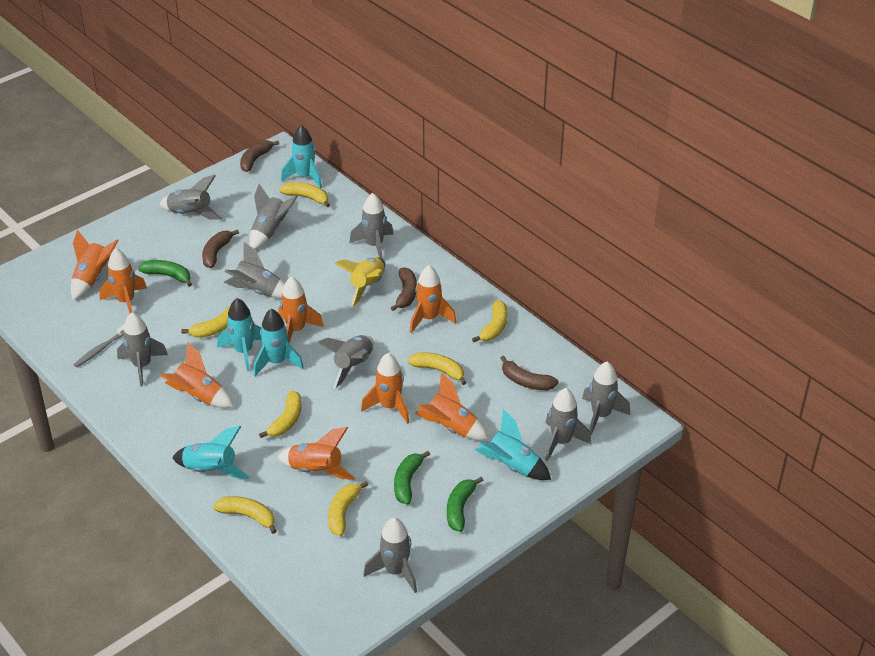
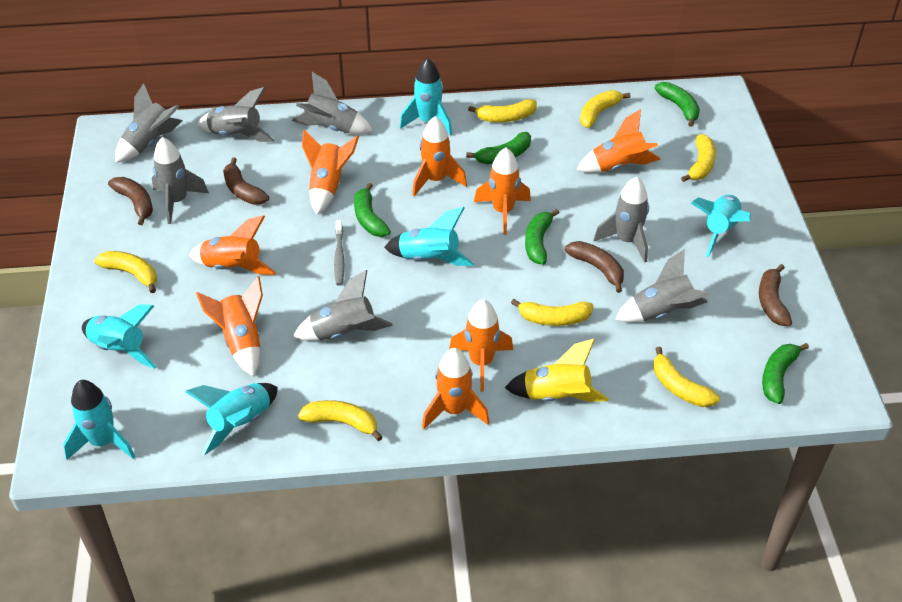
green banana: 3 -> 5
grey rocket: 9 -> 7
turquoise rocket: 5 -> 6

